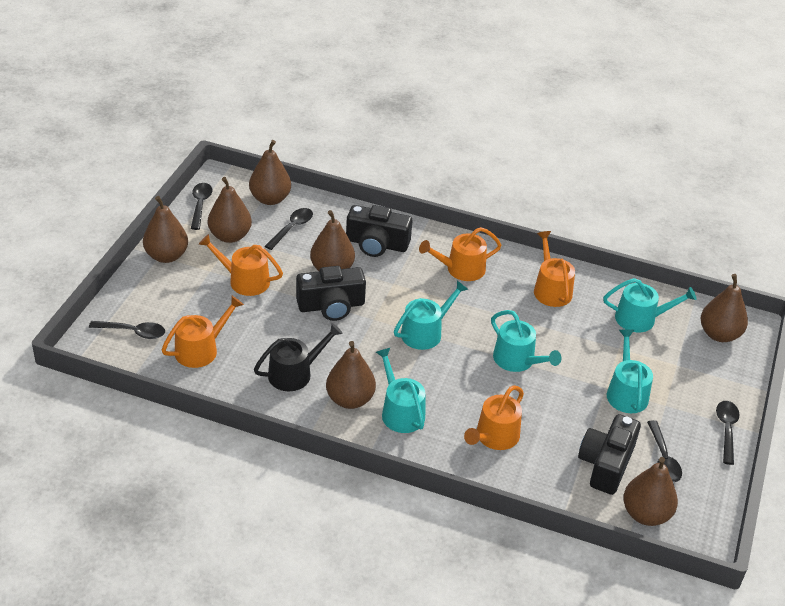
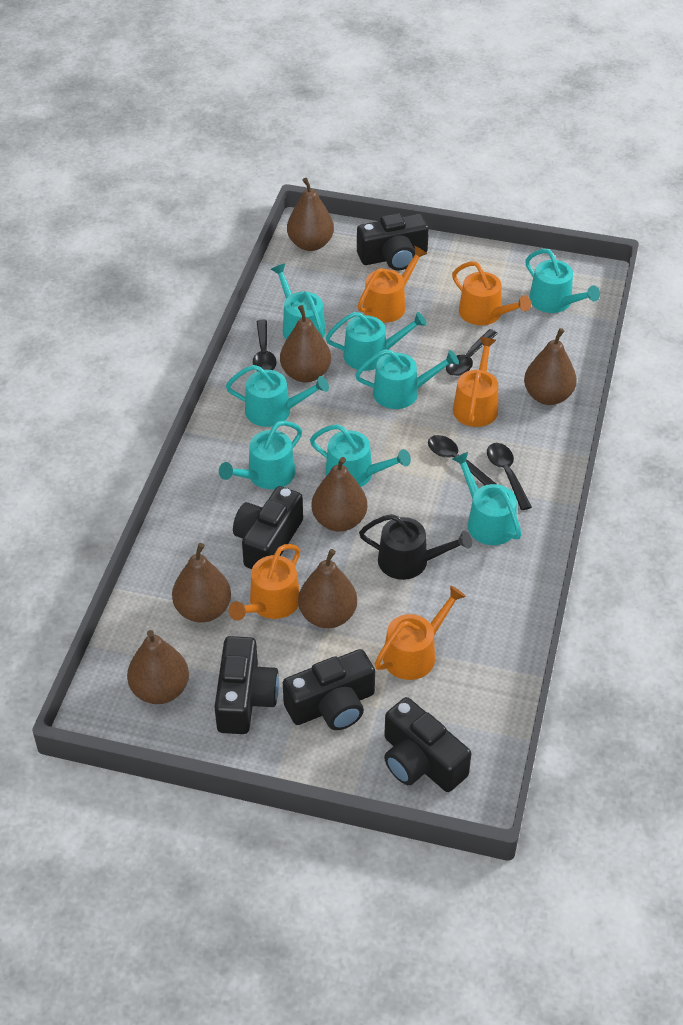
black camera: 3 -> 5
black spoon: 5 -> 4
turquoise watering can: 5 -> 8

